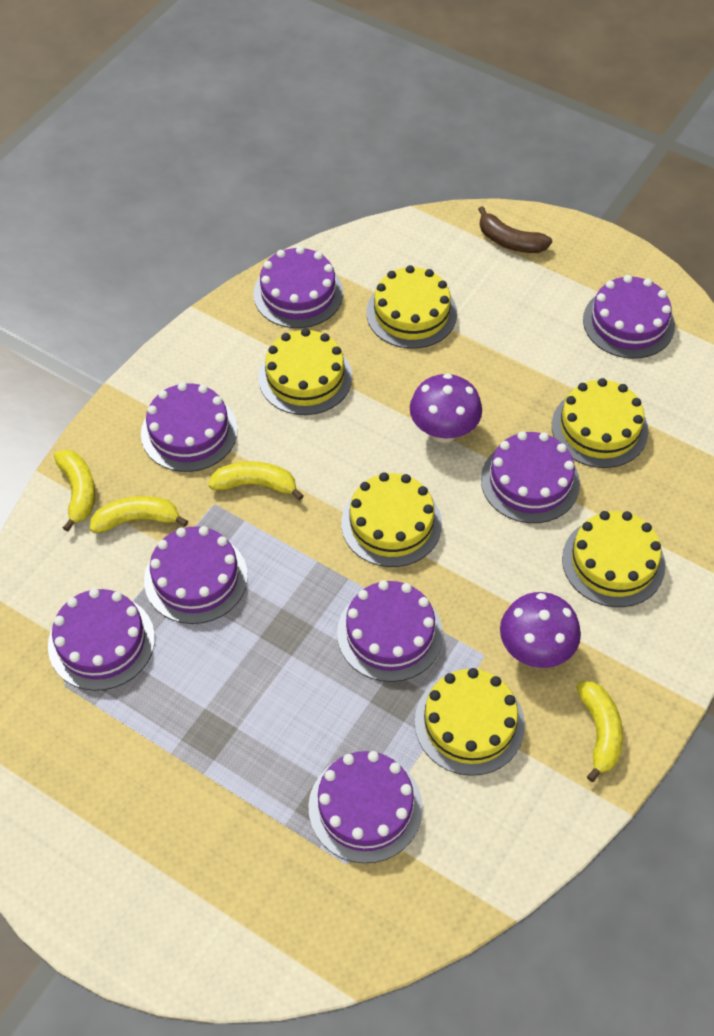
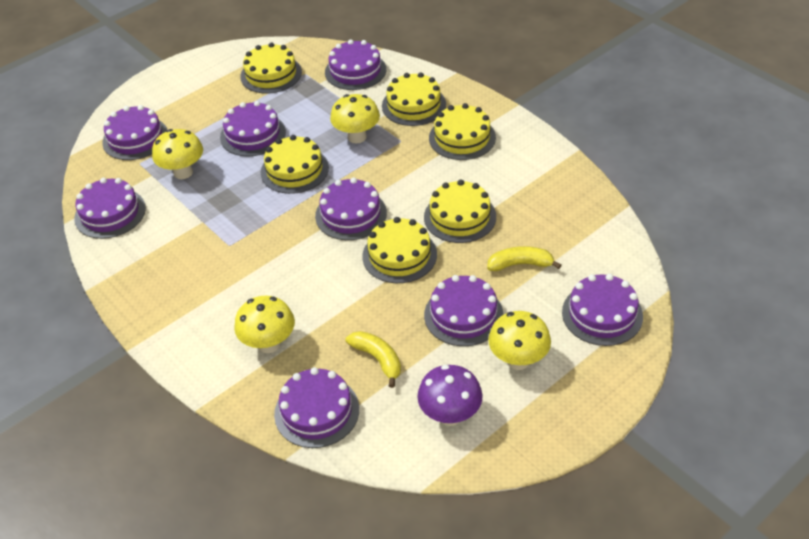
brown banana: 1 -> 0
purple mushroom: 2 -> 1
yellow banana: 4 -> 2
yellow mushroom: 0 -> 4

